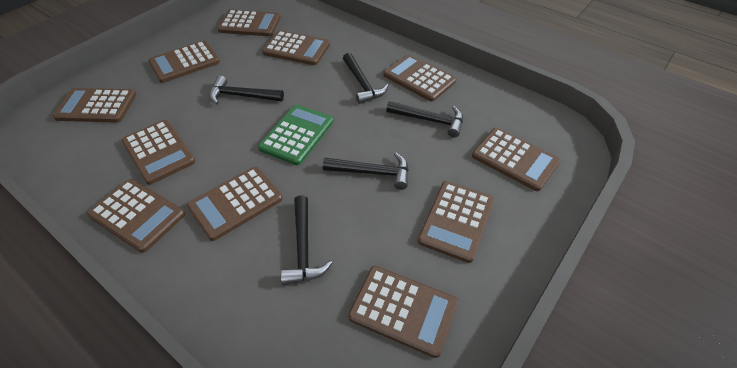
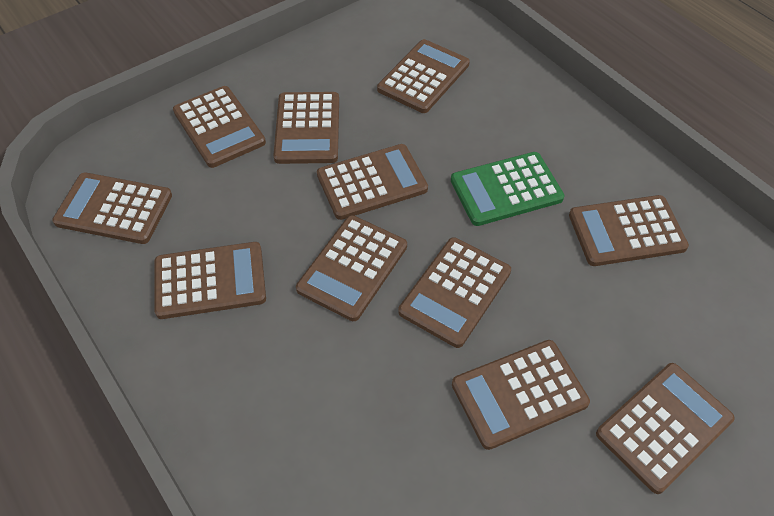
black hammer: 5 -> 0

